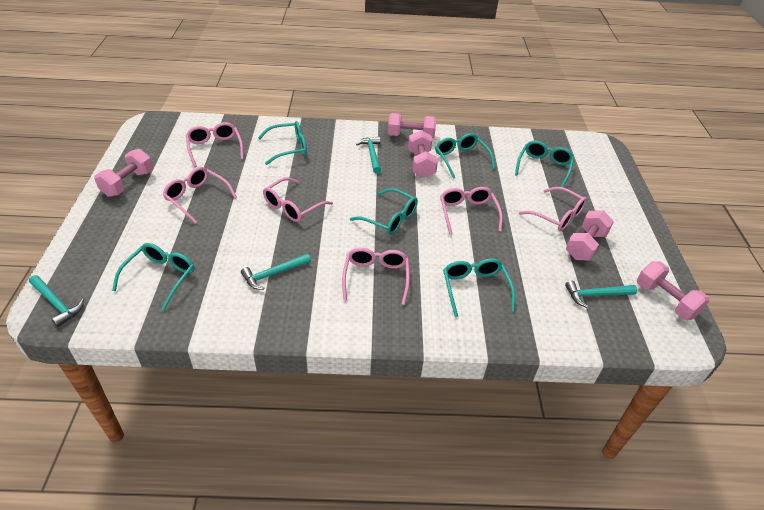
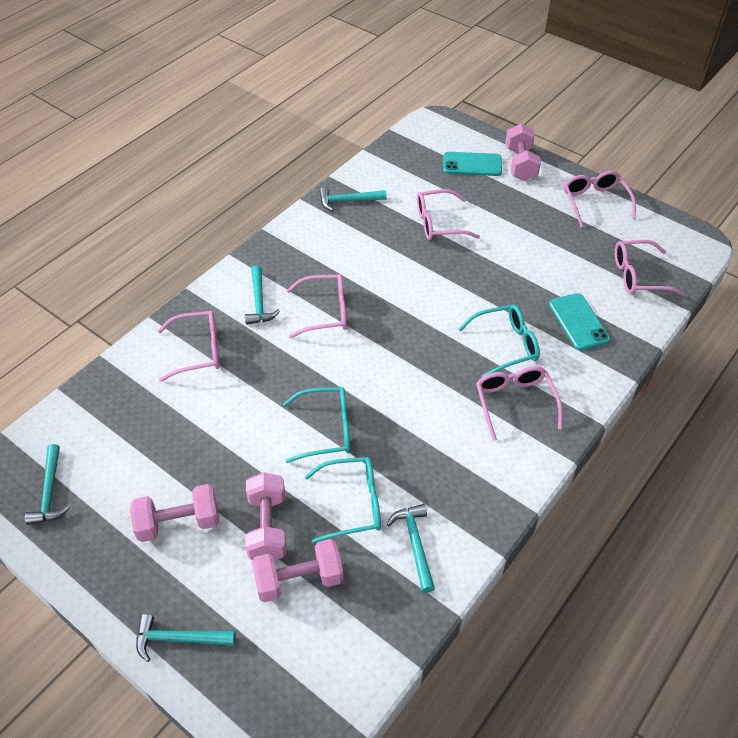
pink dumbbell: 5 -> 4
turquoise glasses: 6 -> 3
turquoise hammer: 4 -> 5
turquoise phone: 0 -> 2

